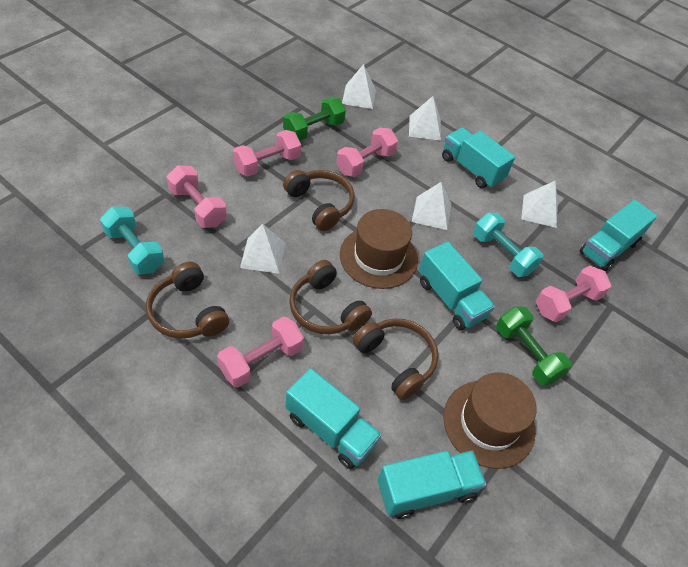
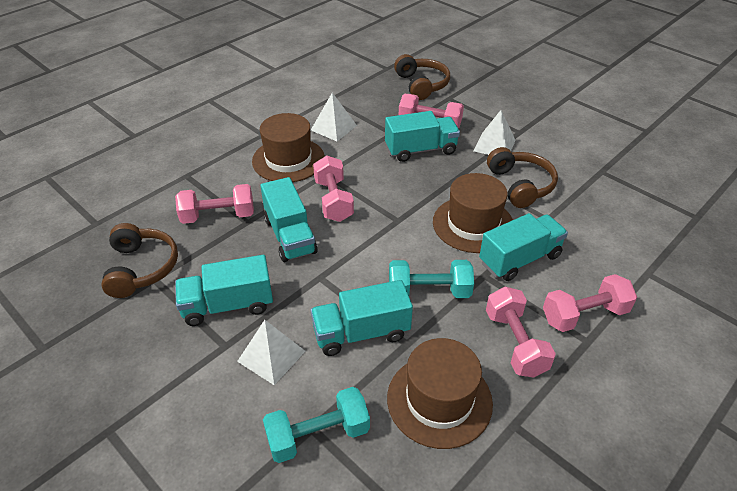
brown hat: 2 -> 3
brown headphones: 4 -> 3
green dumbbell: 2 -> 0
white pyramid: 5 -> 3

